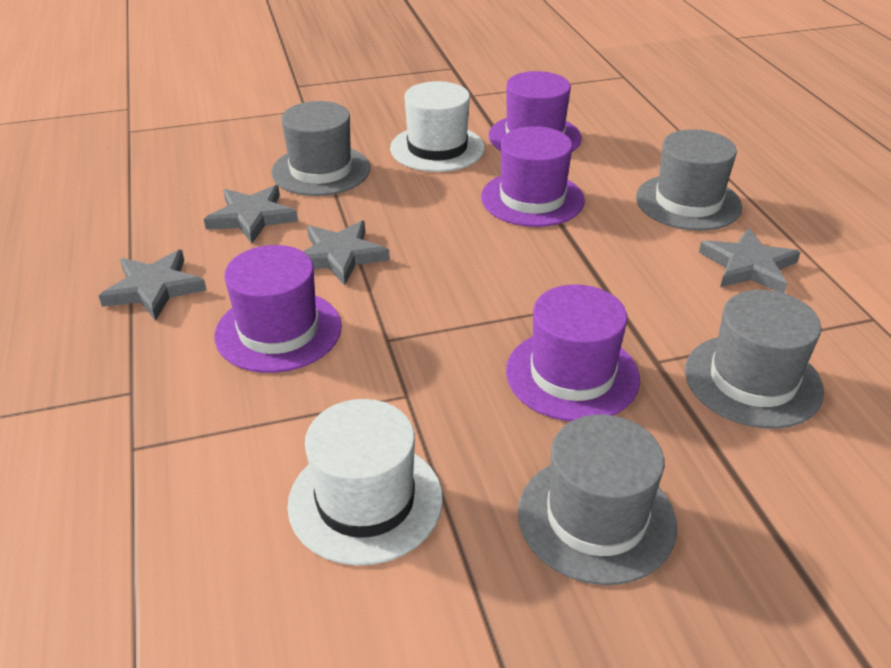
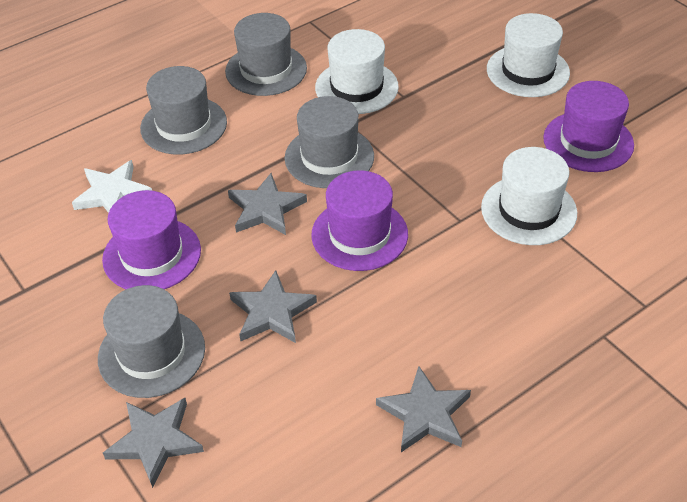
purple hat: 4 -> 3
white hat: 2 -> 3
white star: 0 -> 1

